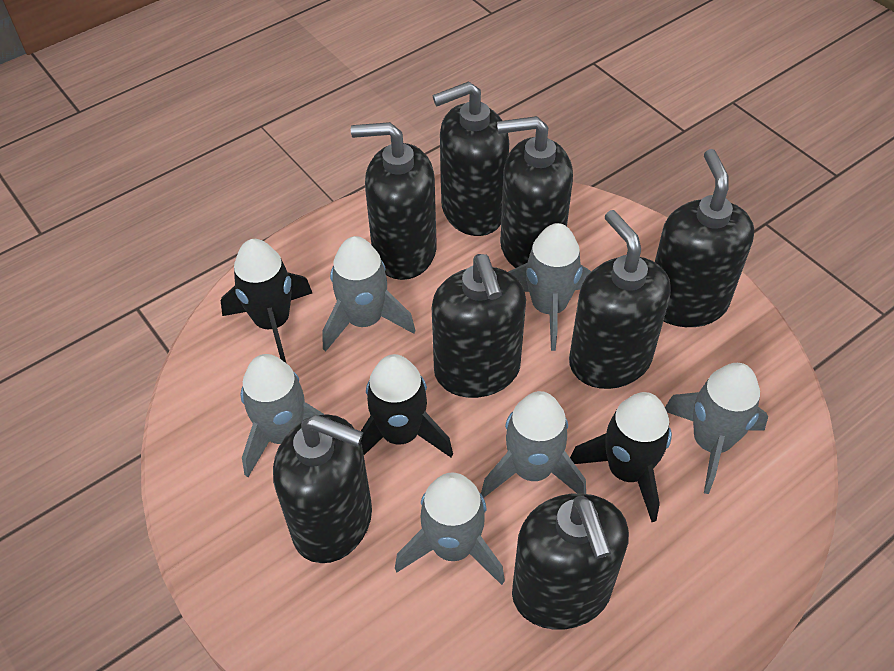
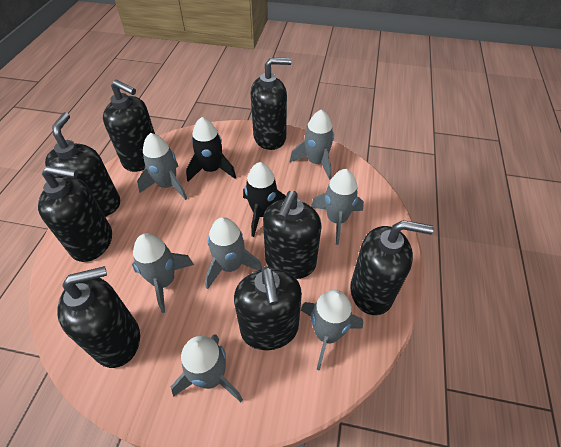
black rocket: 3 -> 2
grey rocket: 6 -> 7

